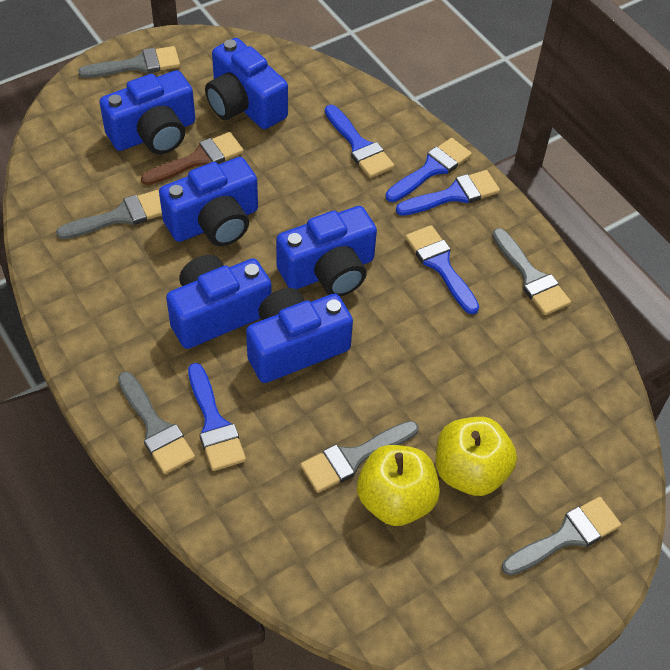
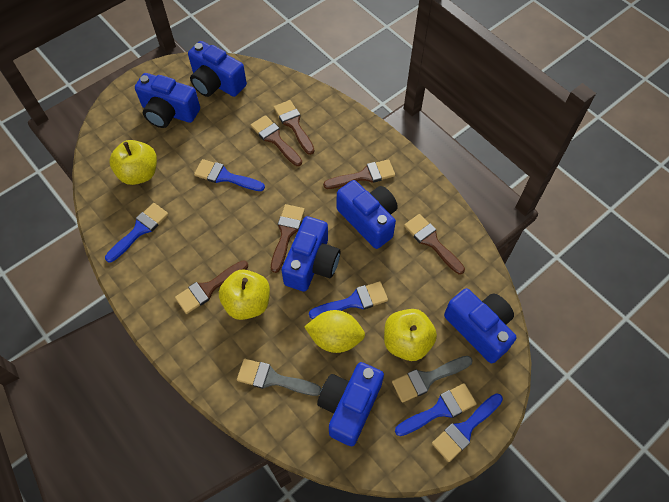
brown brush: 1 -> 6
grey brush: 6 -> 2
yellow apple: 2 -> 3
yellow lemon: 0 -> 1

